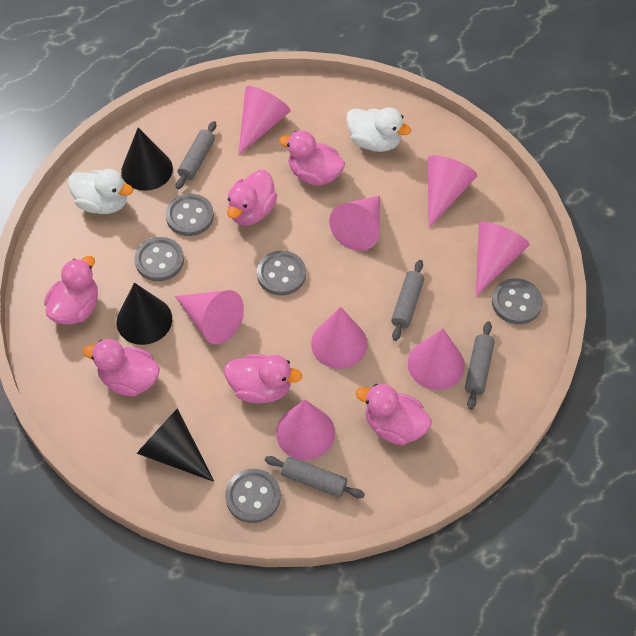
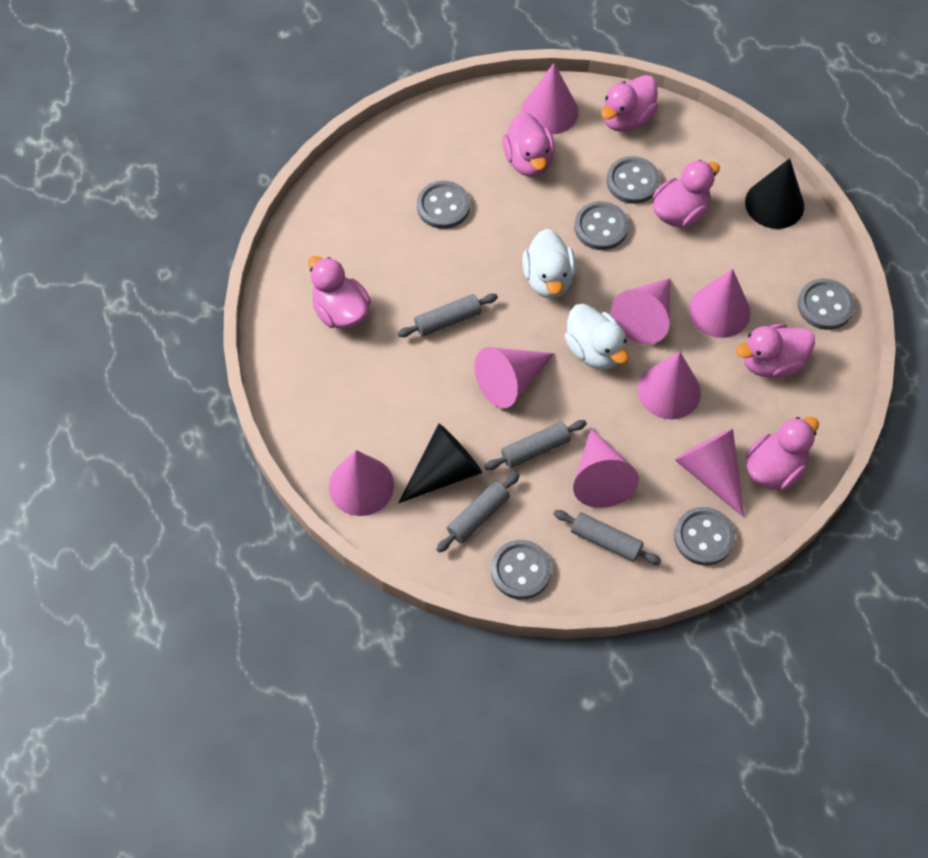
black cone: 3 -> 2
grey button: 5 -> 6

